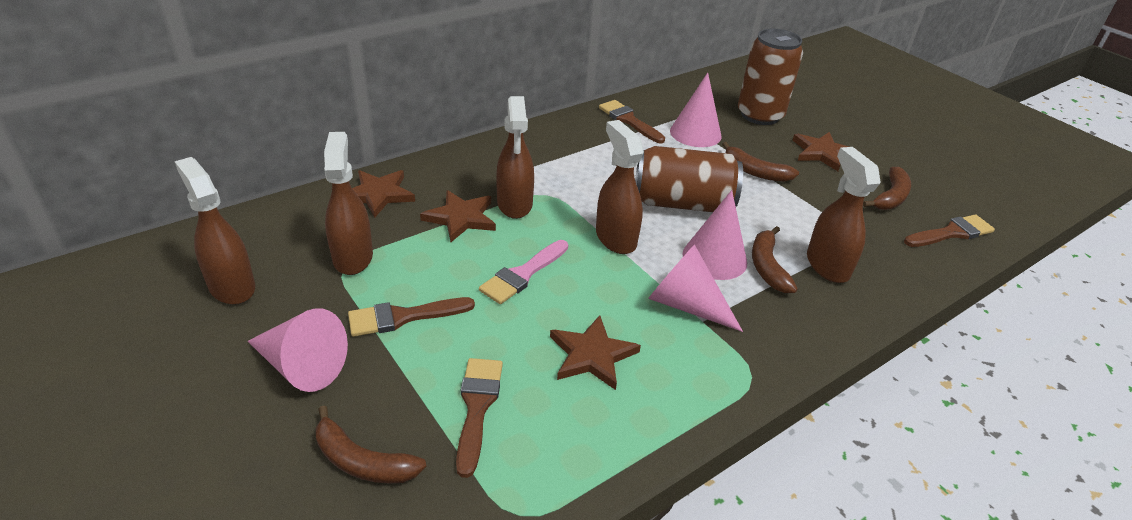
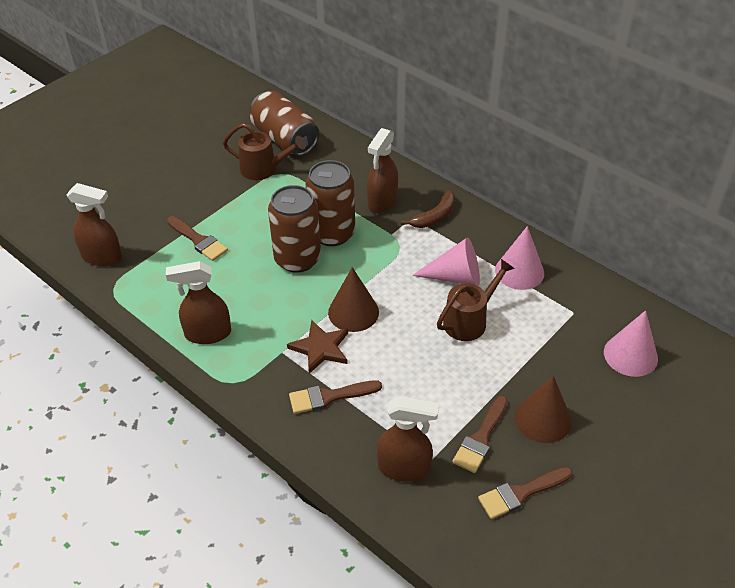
brown banana: 4 -> 1
brown can: 2 -> 3
brown cone: 0 -> 2
brown spray bottle: 5 -> 4
brown star: 4 -> 1
brown watering can: 0 -> 2
pink brush: 1 -> 0
pink cone: 4 -> 3

